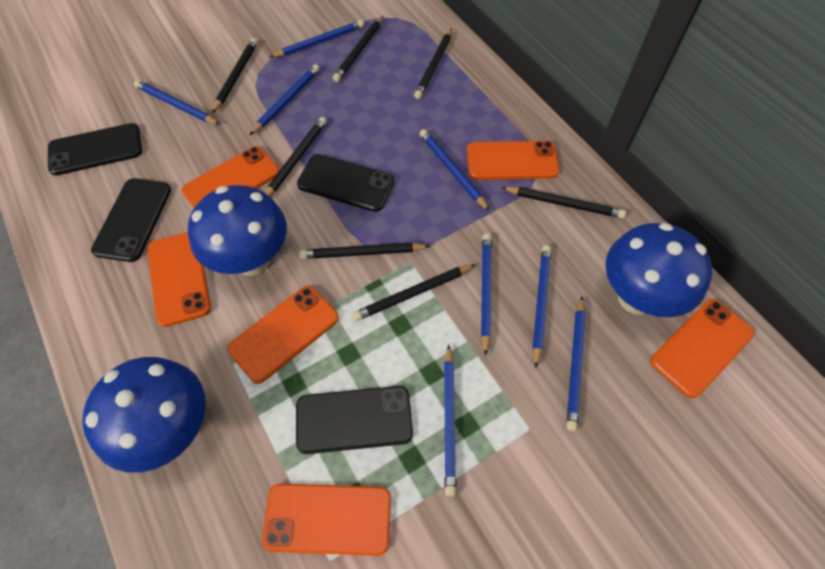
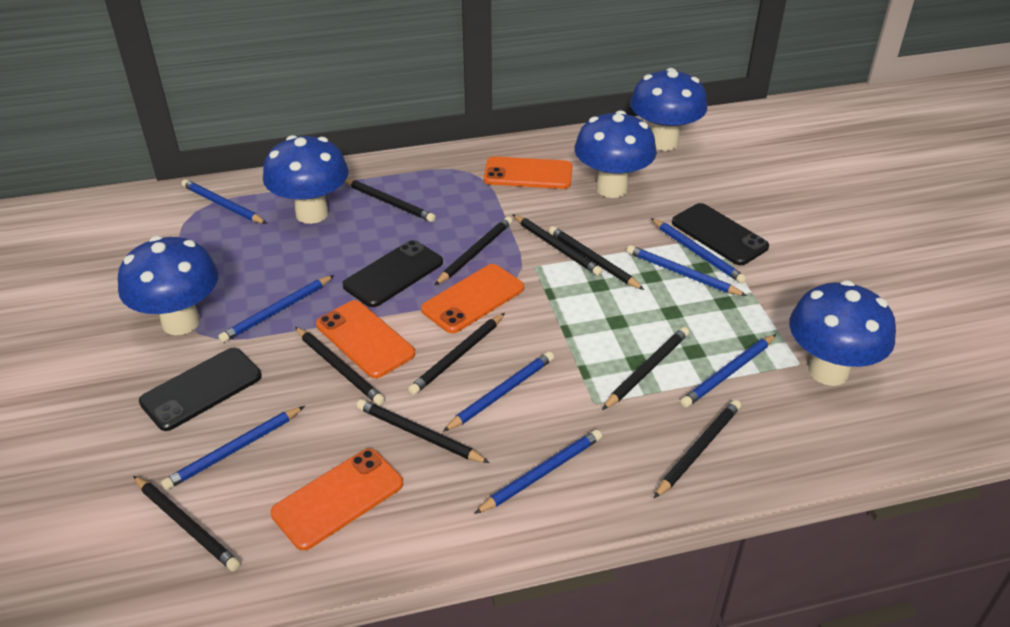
black pencil: 7 -> 10
black phone: 4 -> 3
blue mushroom: 3 -> 5
orange phone: 6 -> 4

